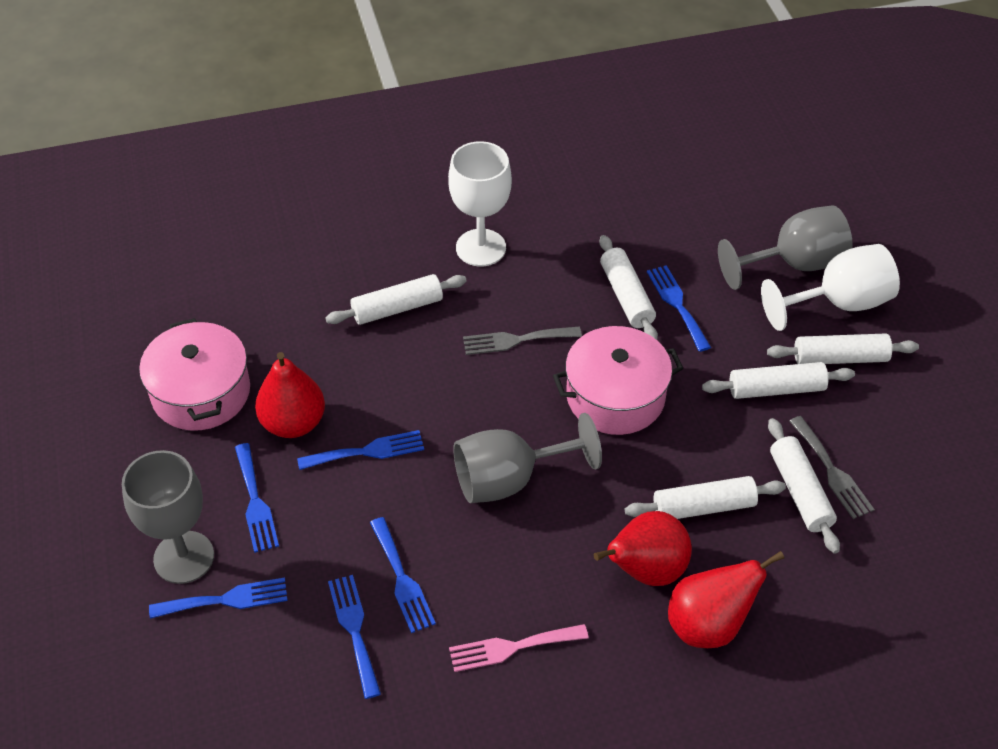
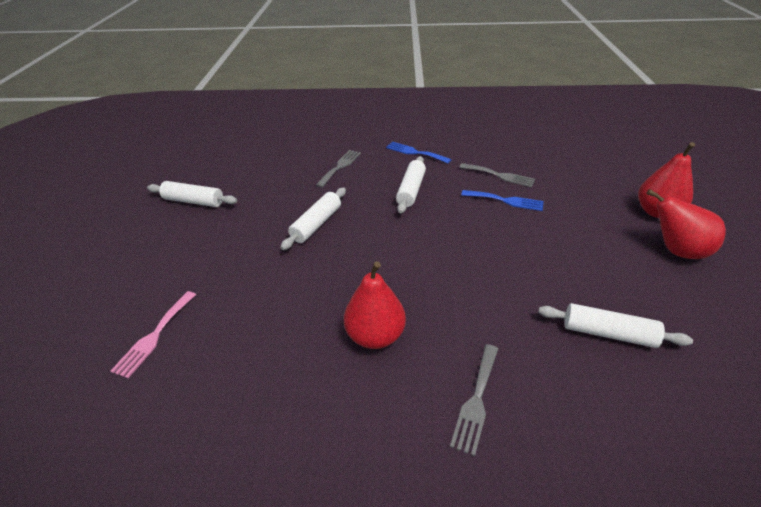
blue fork: 6 -> 2
grey fork: 2 -> 3
grey goblet: 3 -> 0
pink pot: 2 -> 0
white goblet: 2 -> 0
white rolling pin: 6 -> 4

